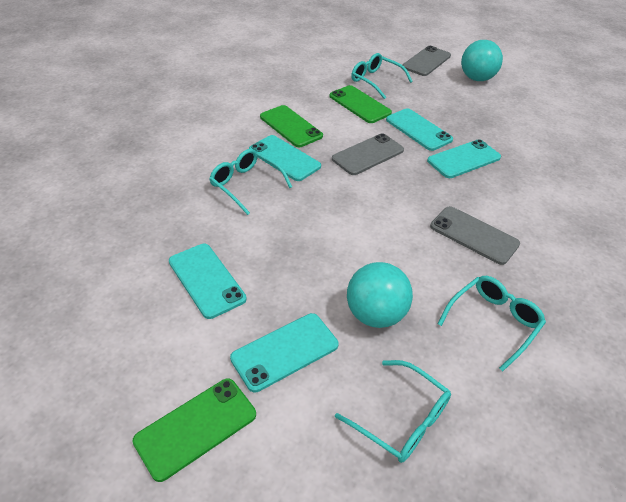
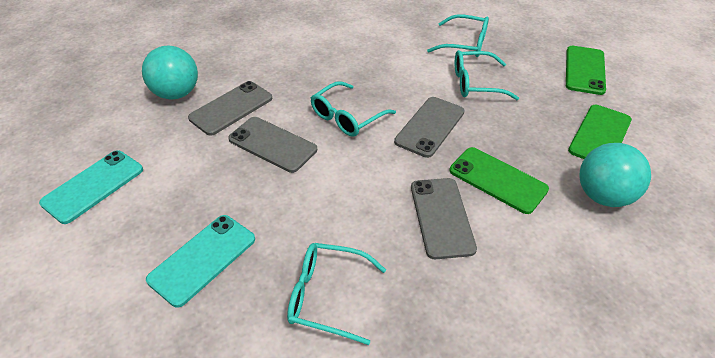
grey phone: 3 -> 4
turquoise phone: 5 -> 2

